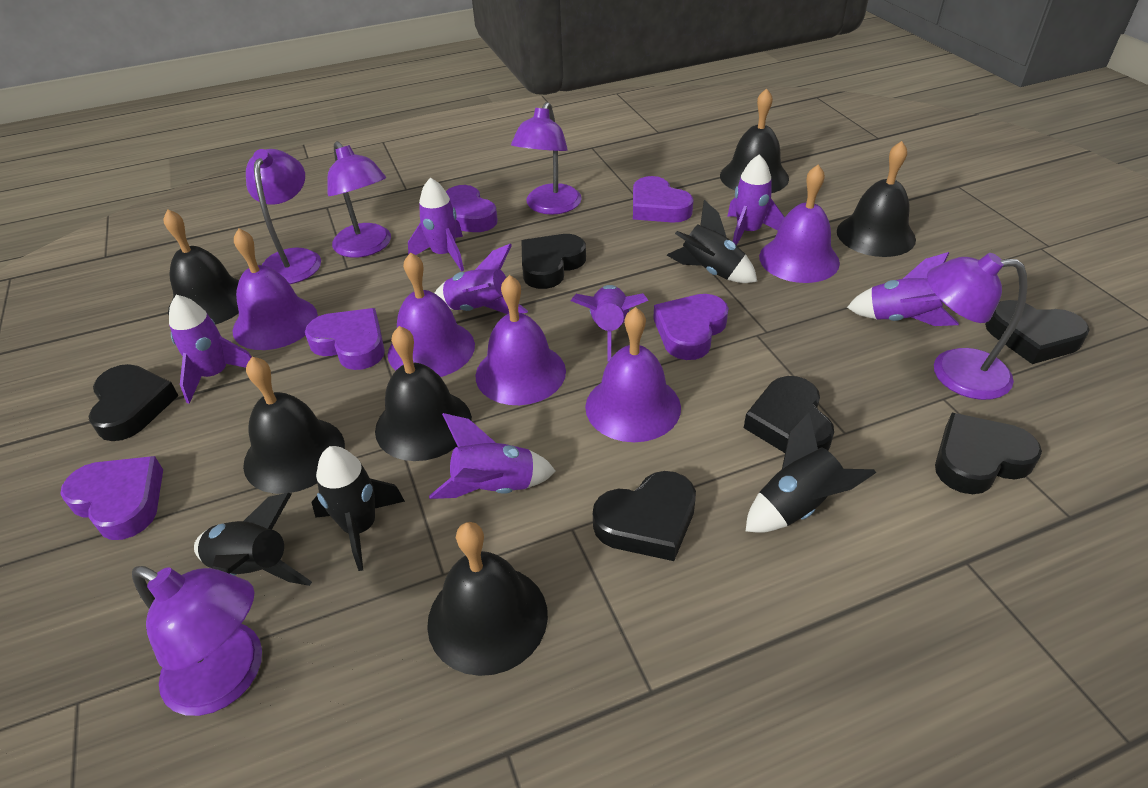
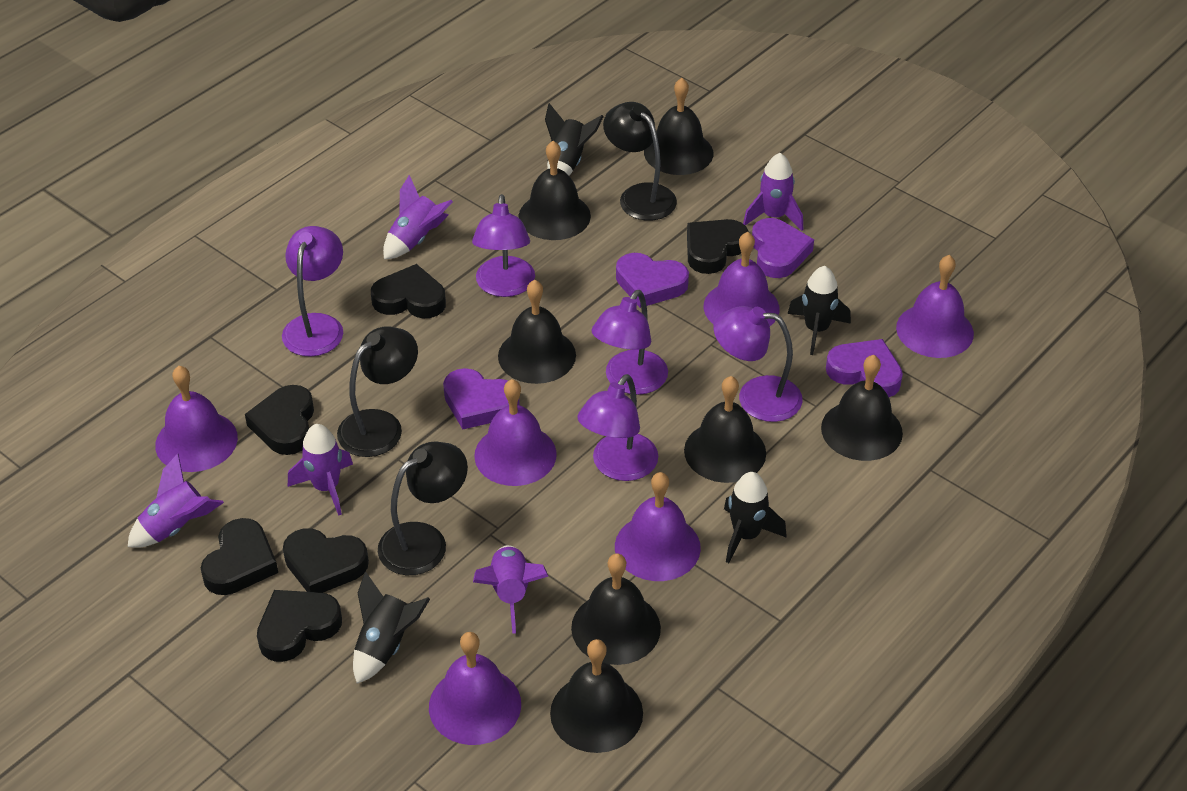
black bell: 6 -> 7
black lamp: 0 -> 3
purple bell: 5 -> 6
purple heart: 5 -> 4
purple rocket: 7 -> 5

